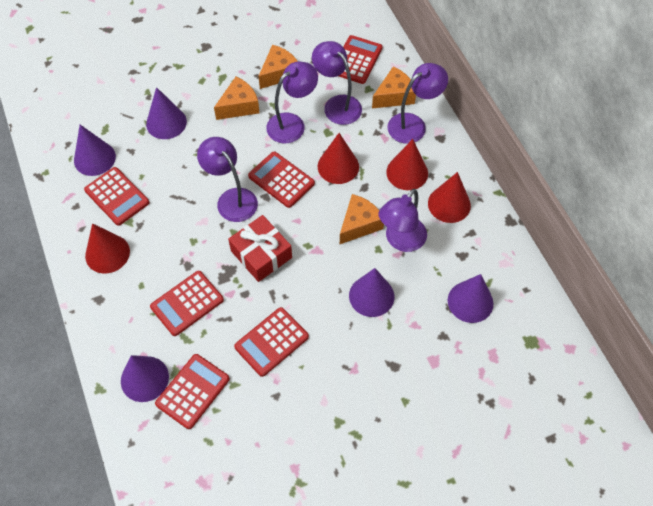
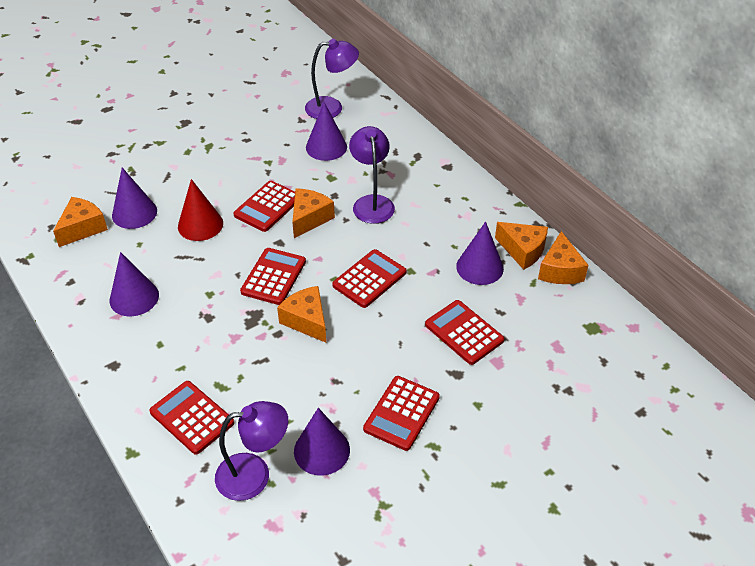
orange cheese: 4 -> 5
purple lamp: 5 -> 3
red cone: 4 -> 1
red gift: 1 -> 0

